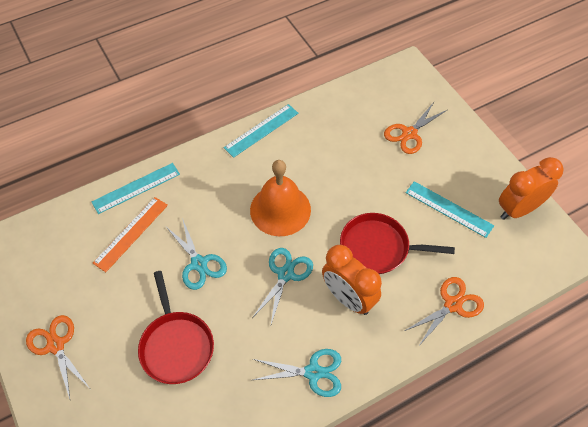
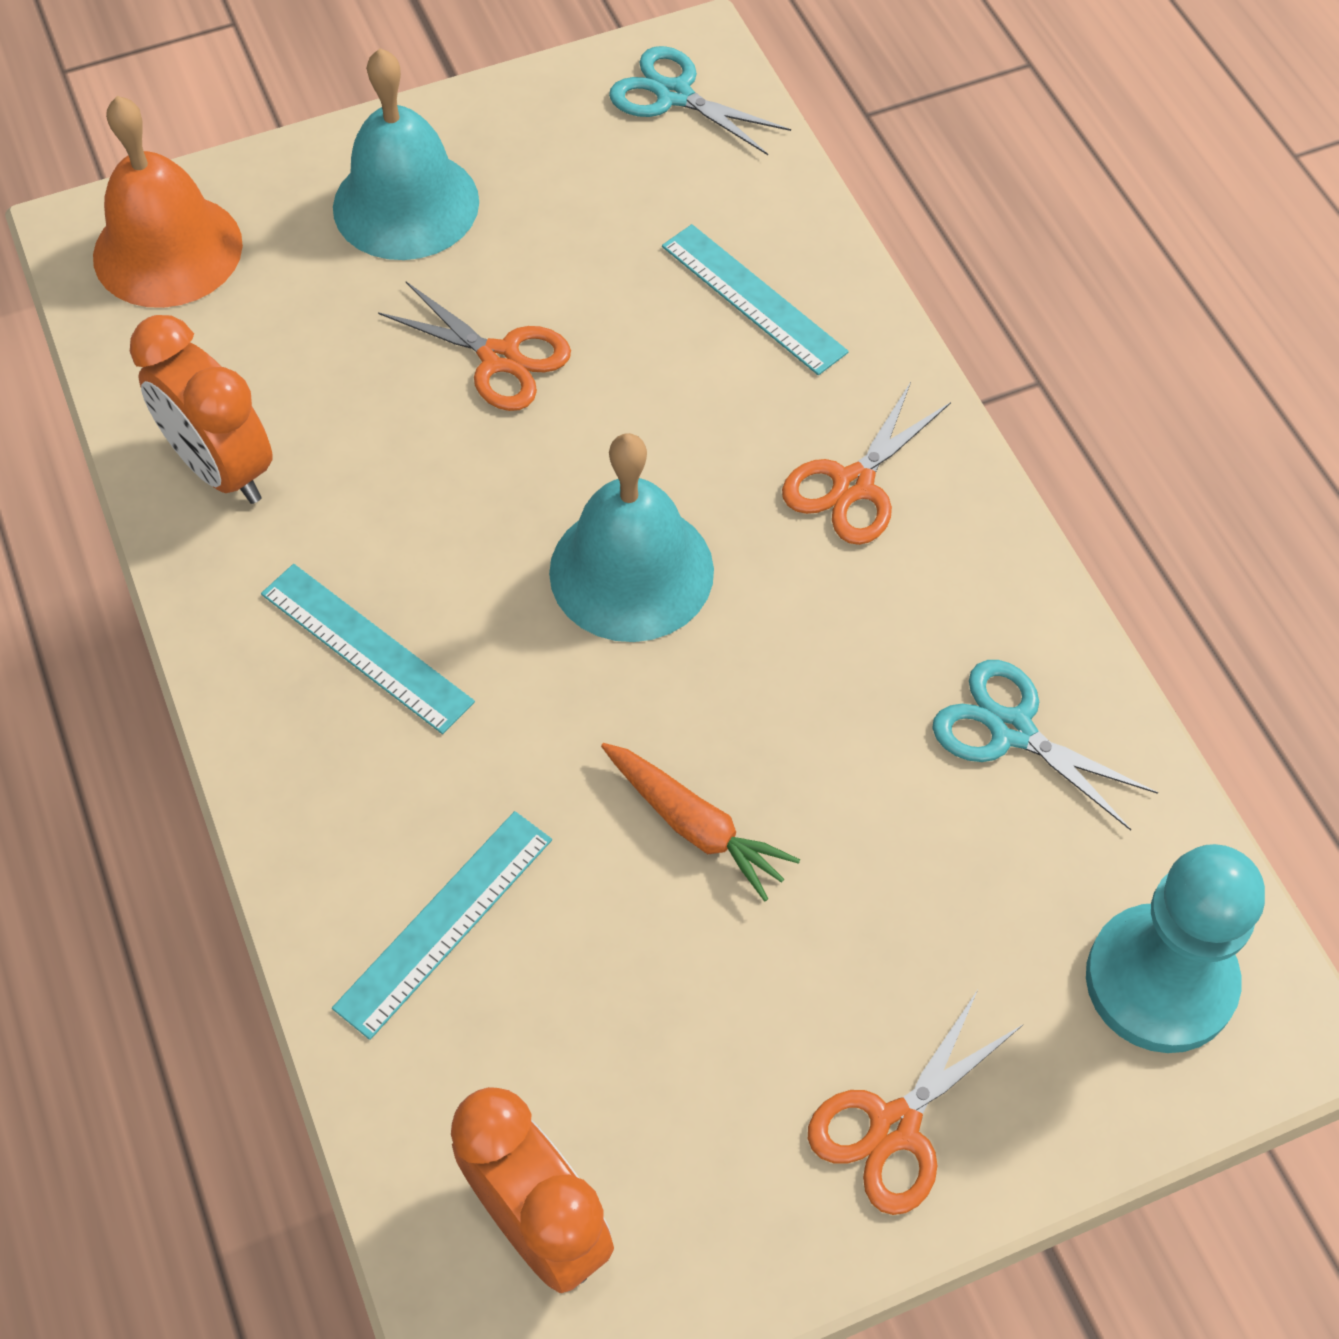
orange carrot: 0 -> 1
orange ruler: 1 -> 0
red pan: 2 -> 0
turquoise bell: 0 -> 2
turquoise pawn: 0 -> 1
turquoise scissors: 3 -> 2

